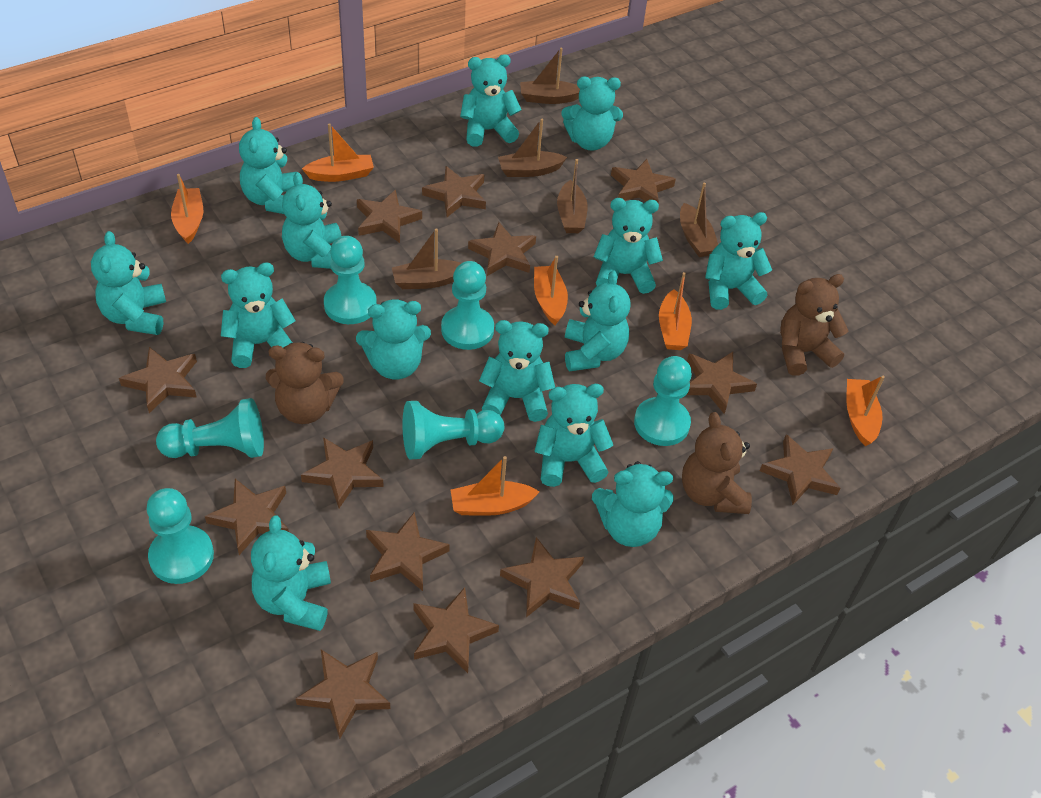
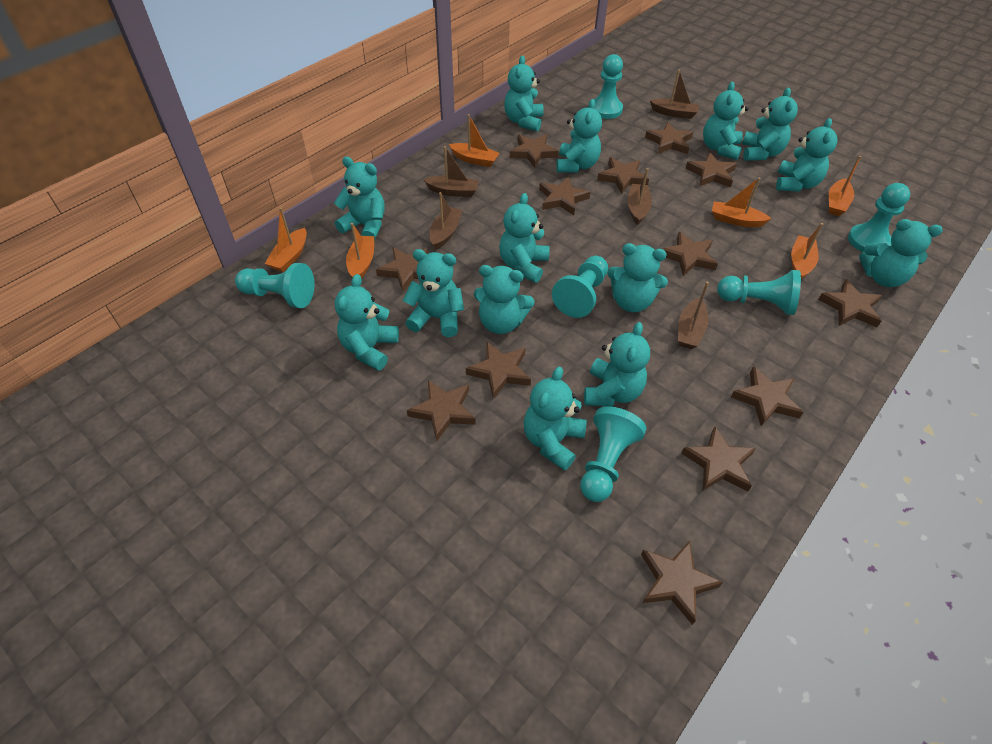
brown teddy bear: 3 -> 0

